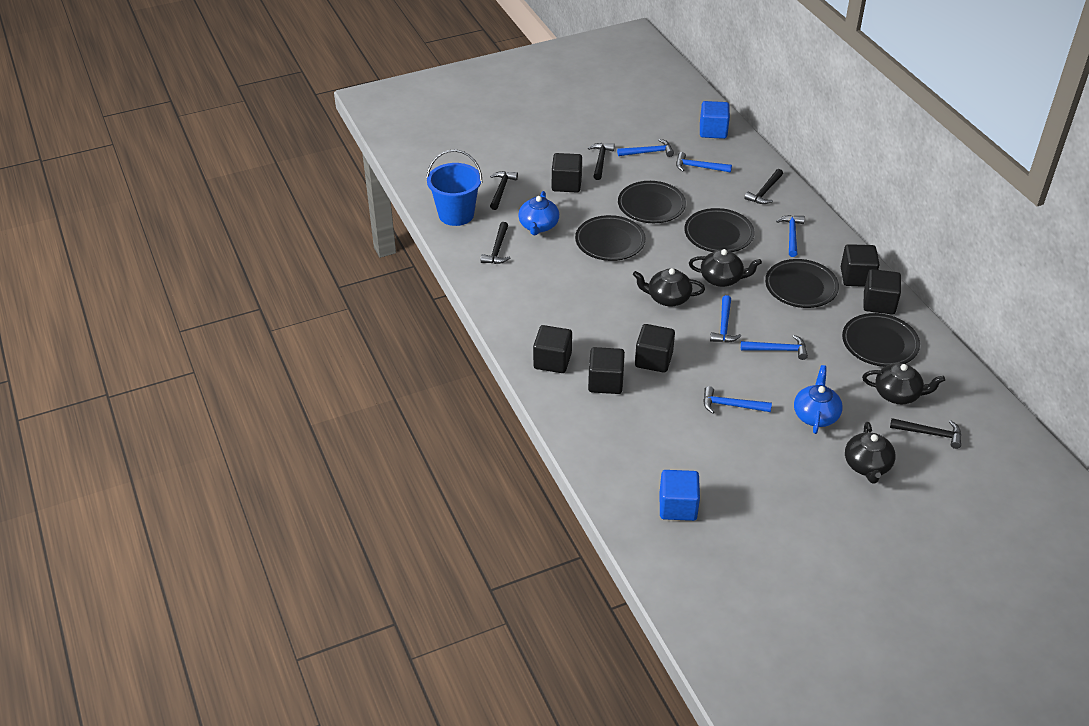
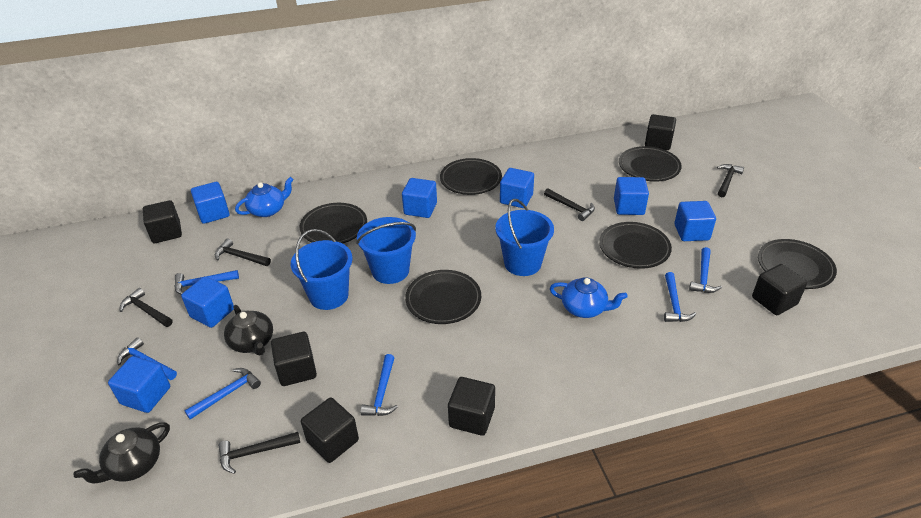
black plate: 5 -> 6
black teapot: 4 -> 2
blue bucket: 1 -> 3
blue cube: 2 -> 7

